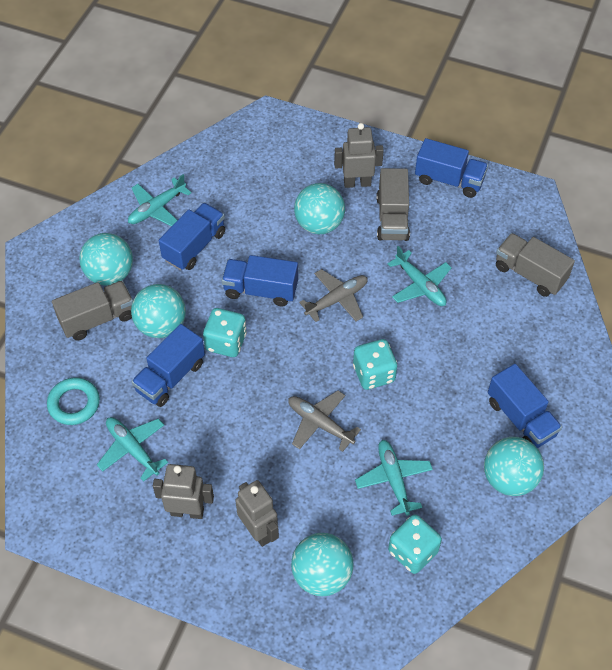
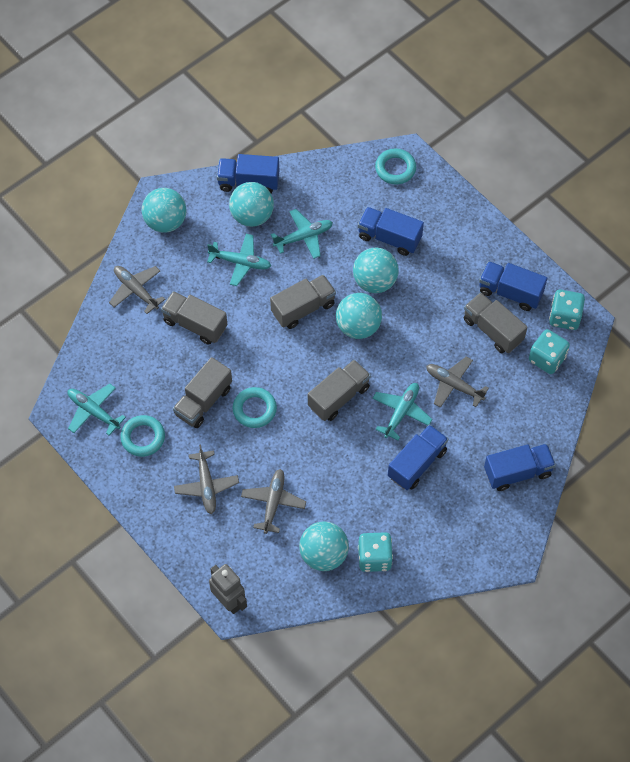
grey plane: 2 -> 4
grey robot: 3 -> 1
grey truck: 3 -> 5
turquoise ring: 1 -> 3

